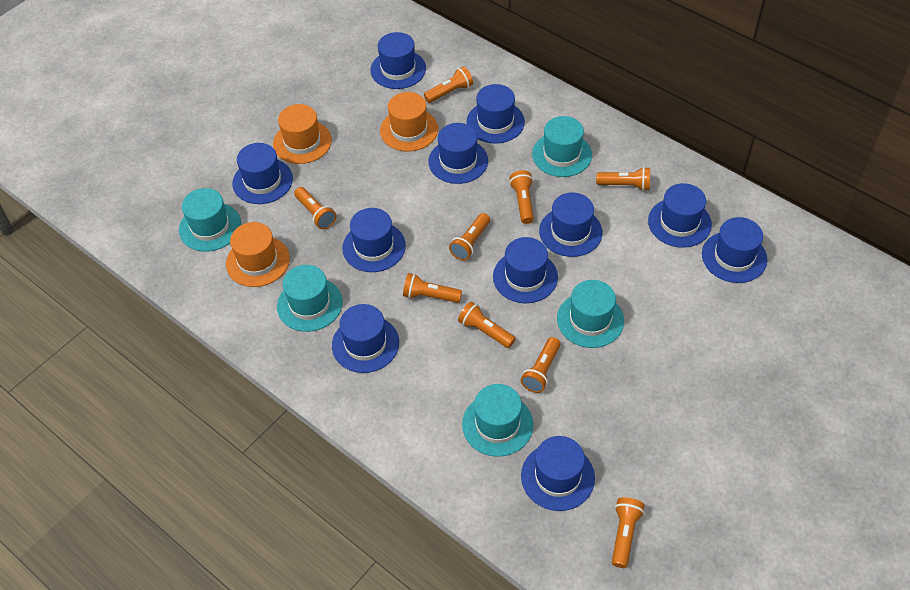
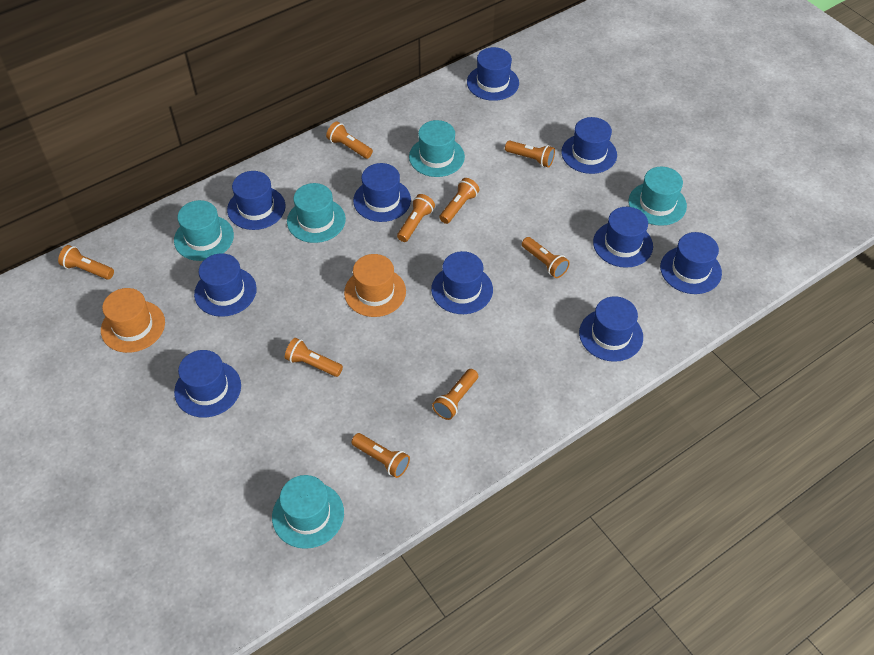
blue hat: 11 -> 10
orange hat: 3 -> 2

